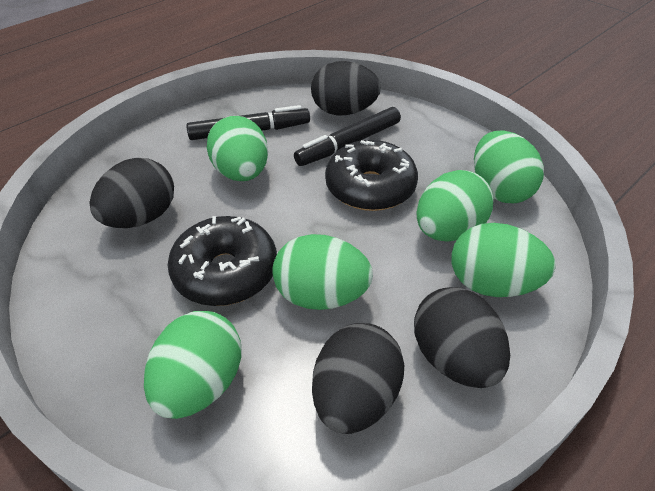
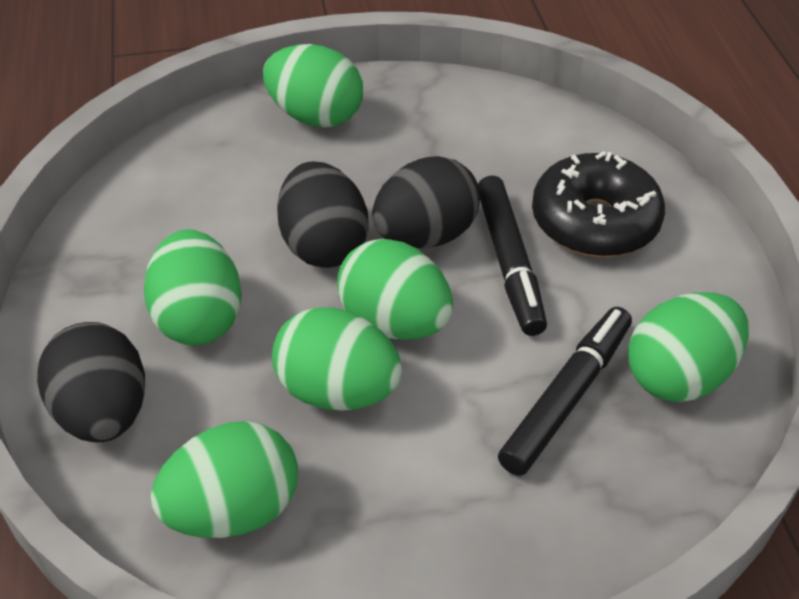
black donut: 2 -> 1
black egg: 4 -> 3

